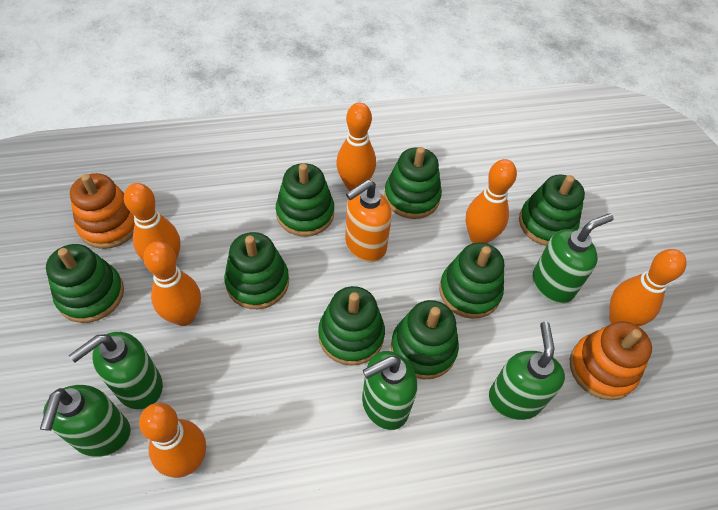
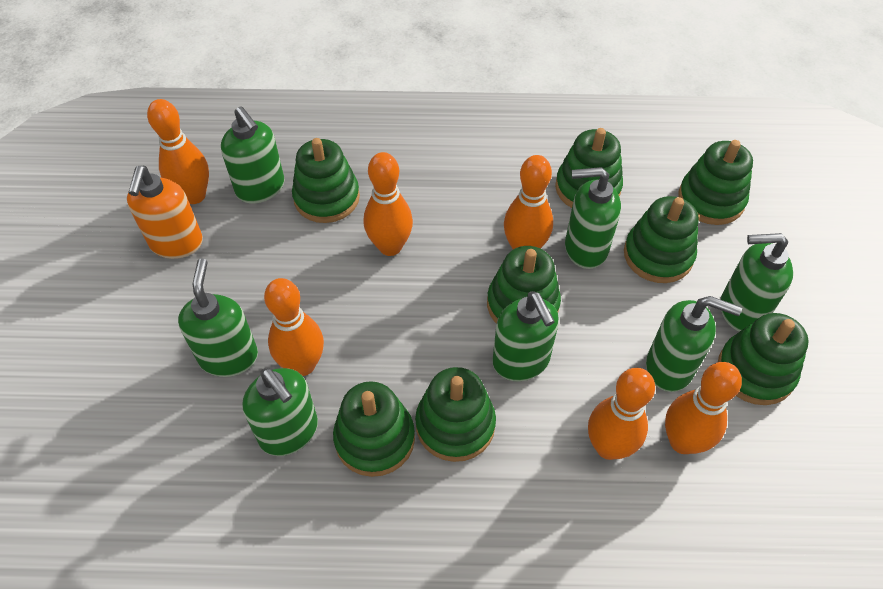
green soap dispenser: 5 -> 7
orange stacking toy: 2 -> 0

